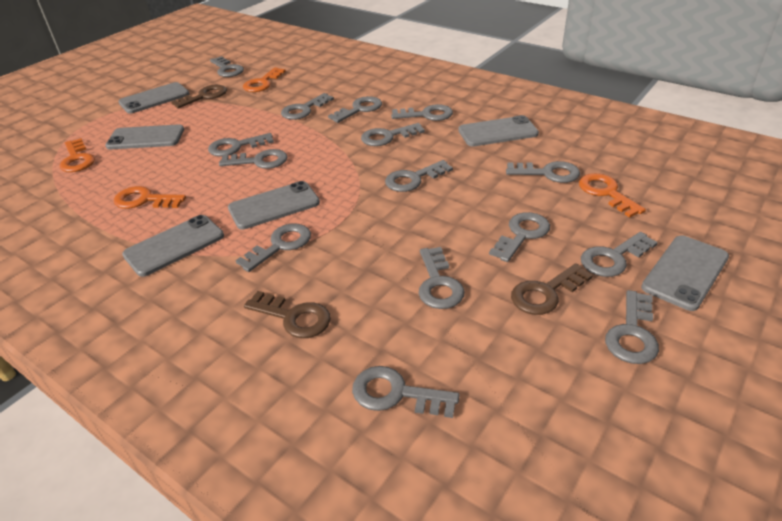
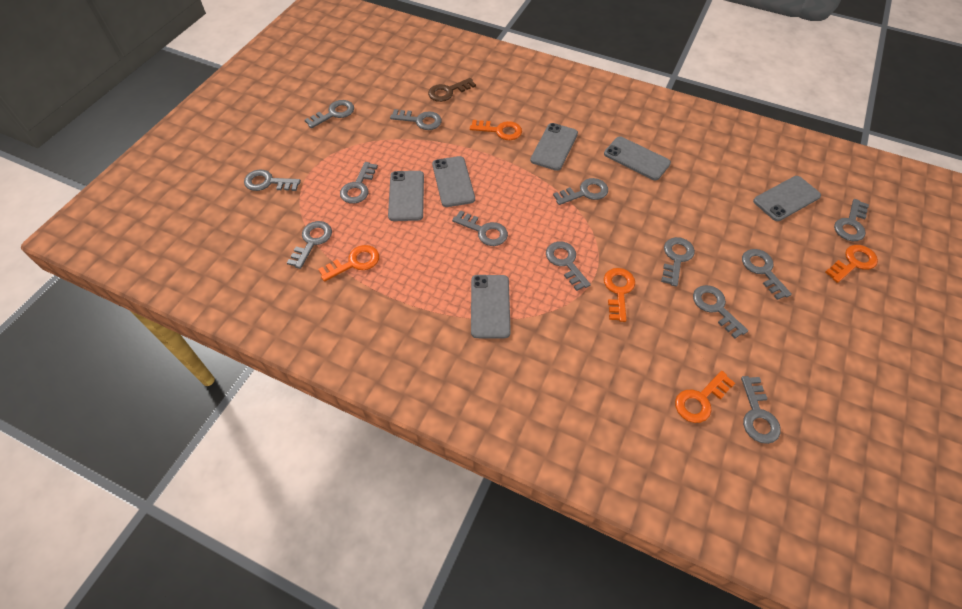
brown key: 3 -> 1
grey key: 15 -> 13
orange key: 4 -> 5

